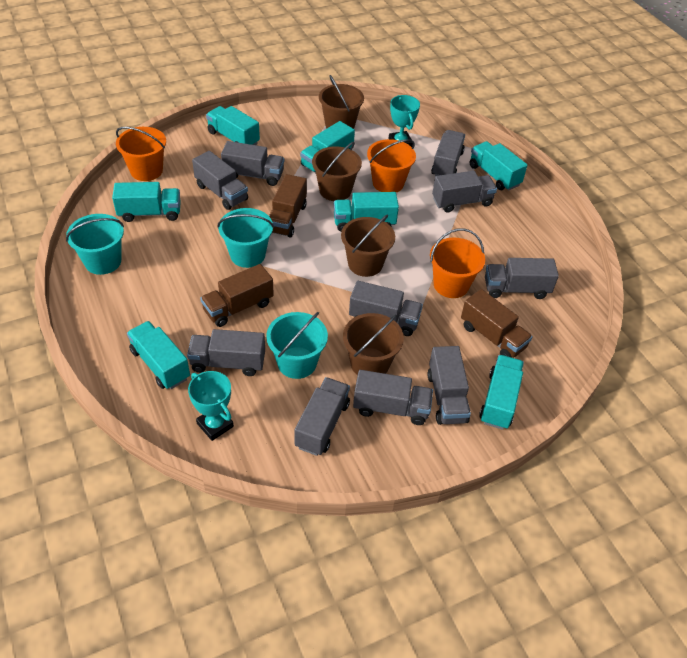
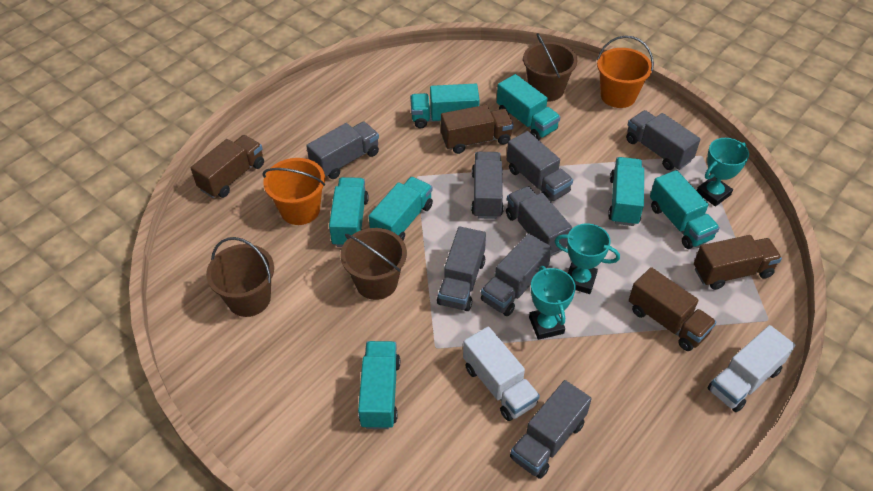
brown bucket: 4 -> 3
brown truck: 3 -> 4
grey truck: 10 -> 8
orange bucket: 3 -> 2
turquoise bucket: 3 -> 0
turquoise trophy: 2 -> 3
white truck: 0 -> 2

